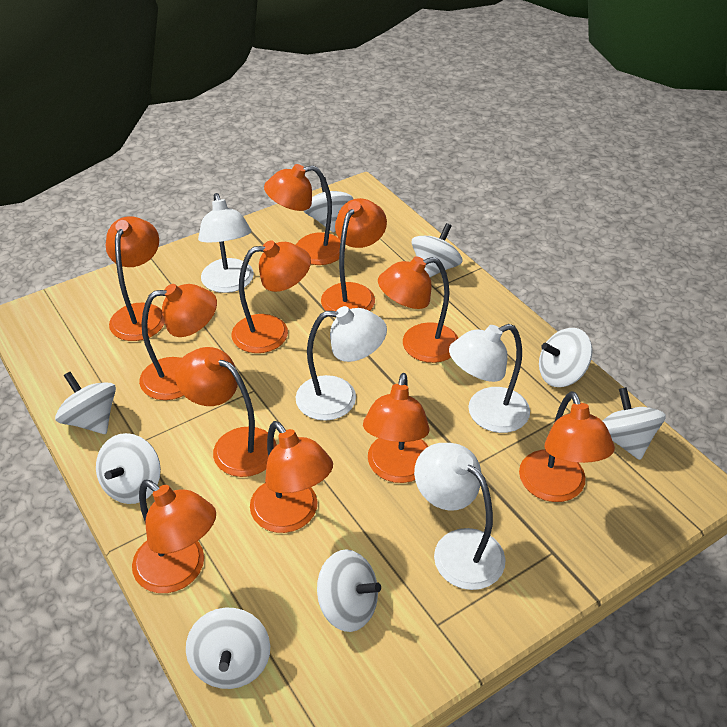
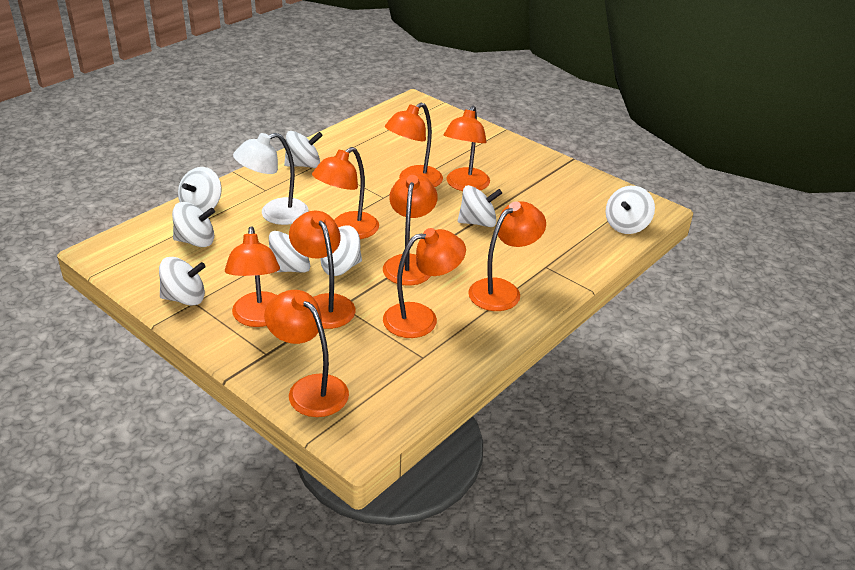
orange lamp: 11 -> 9
white lamp: 4 -> 1

